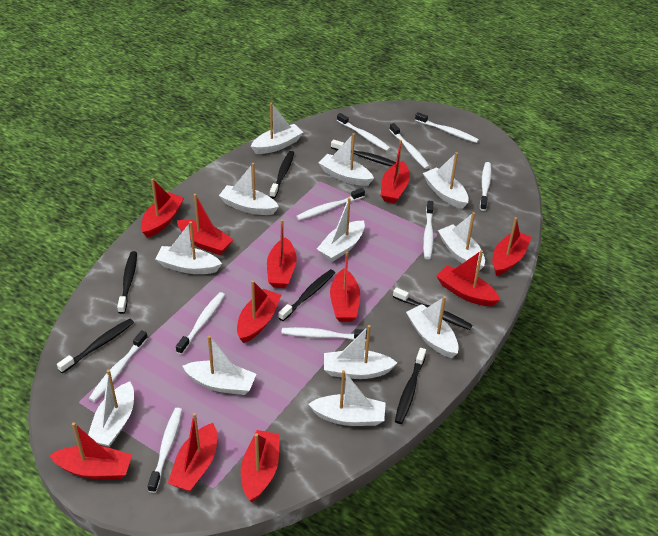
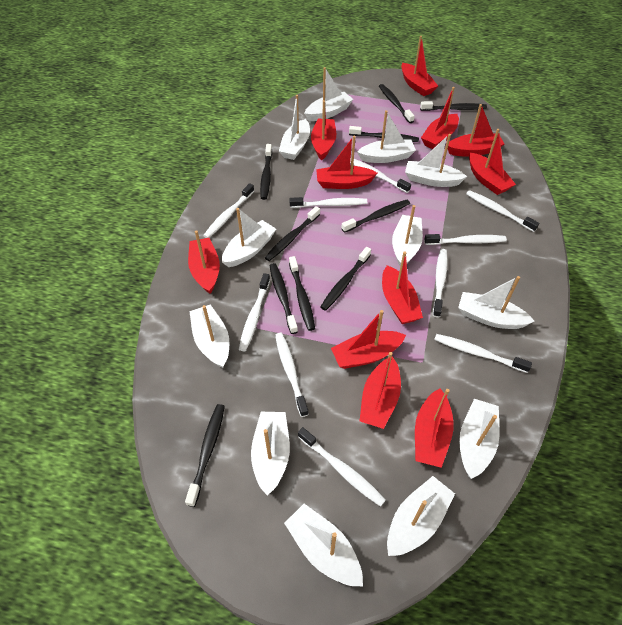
black toothbrush: 7 -> 10

